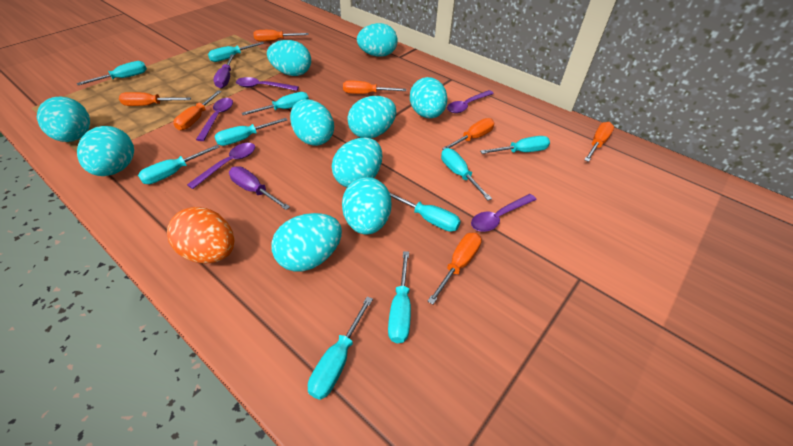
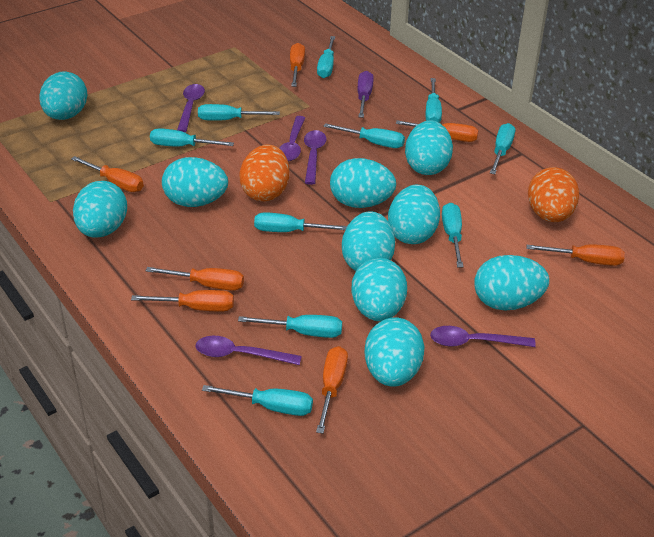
orange egg: 1 -> 2
purple screwdriver: 2 -> 1

